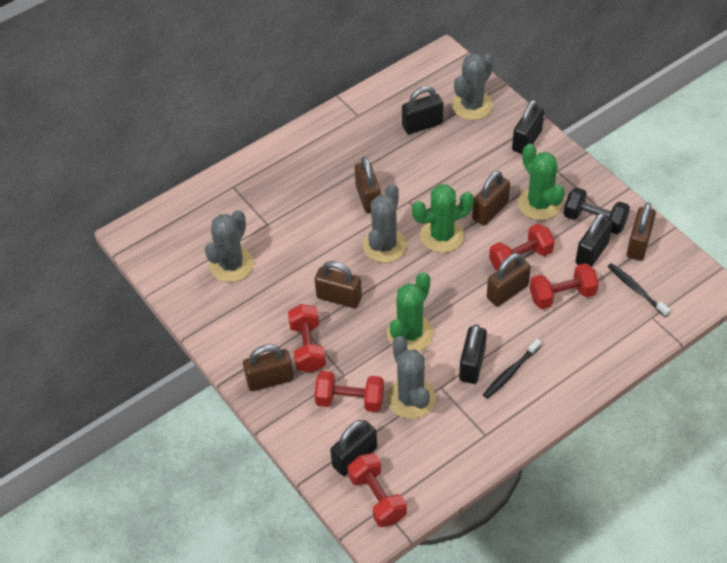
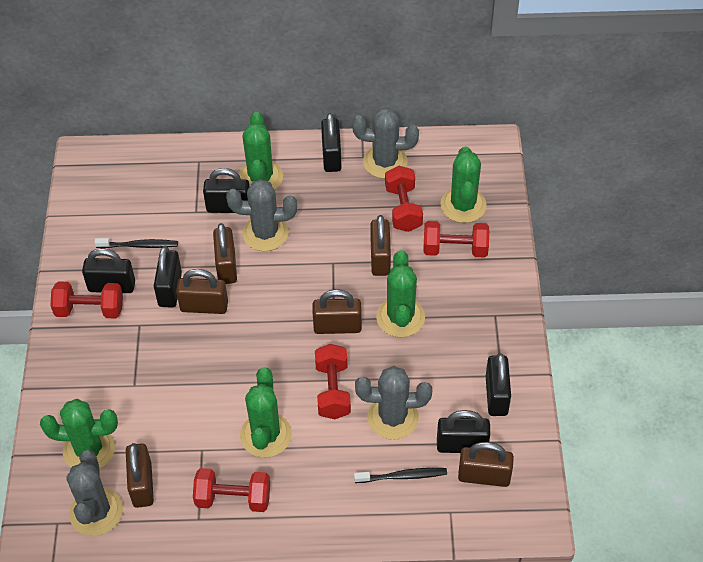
black dumbbell: 1 -> 0
black padlock: 5 -> 6
green cactus: 3 -> 5

